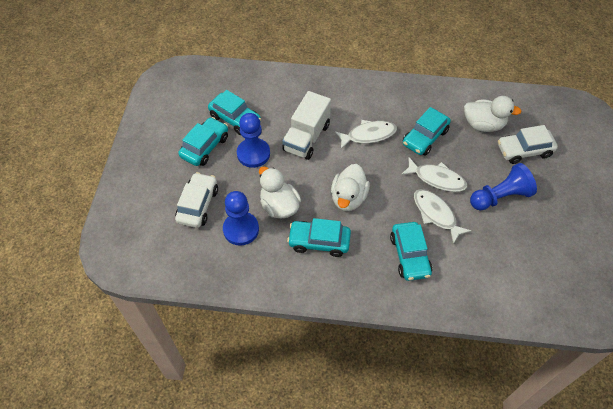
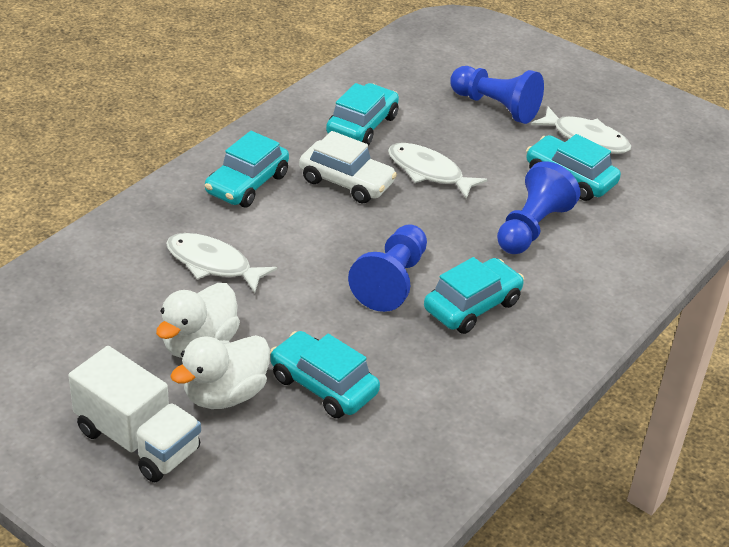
white car: 2 -> 1
white duck: 3 -> 2

